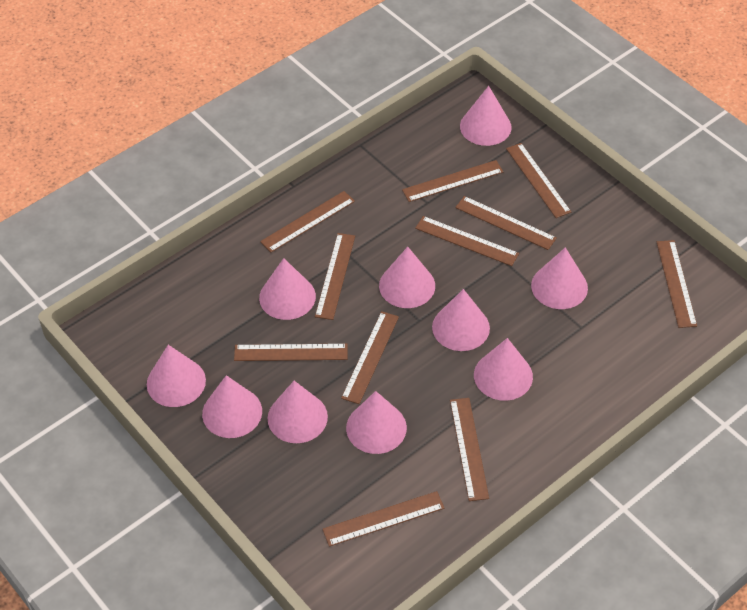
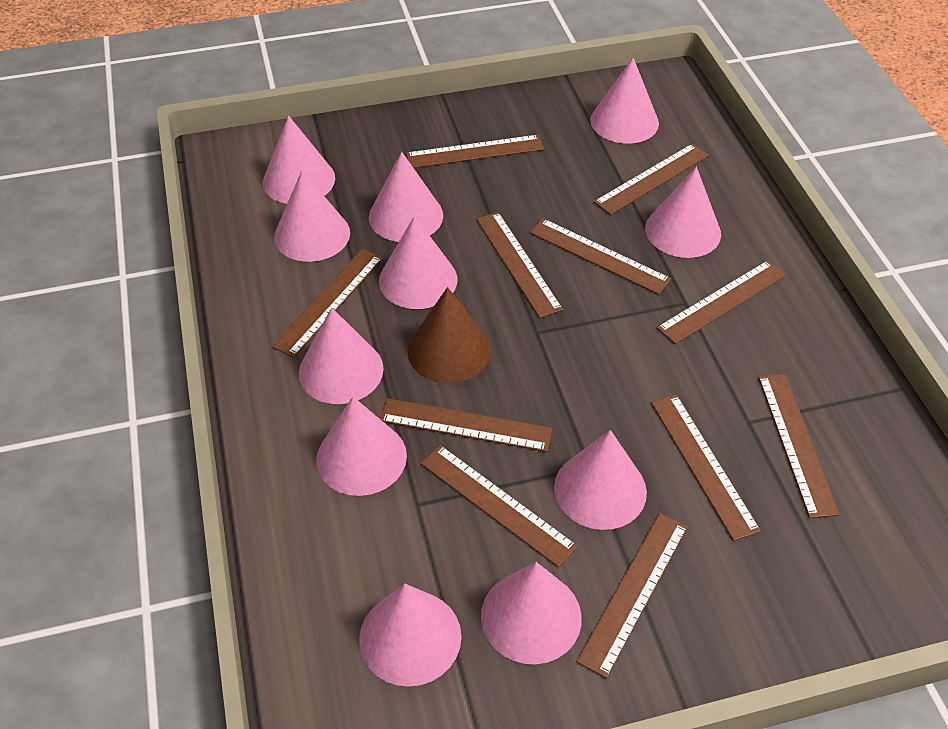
brown cone: 0 -> 1
pink cone: 10 -> 11

